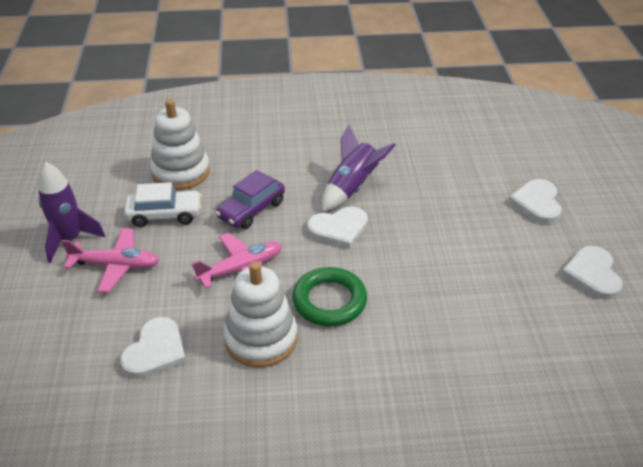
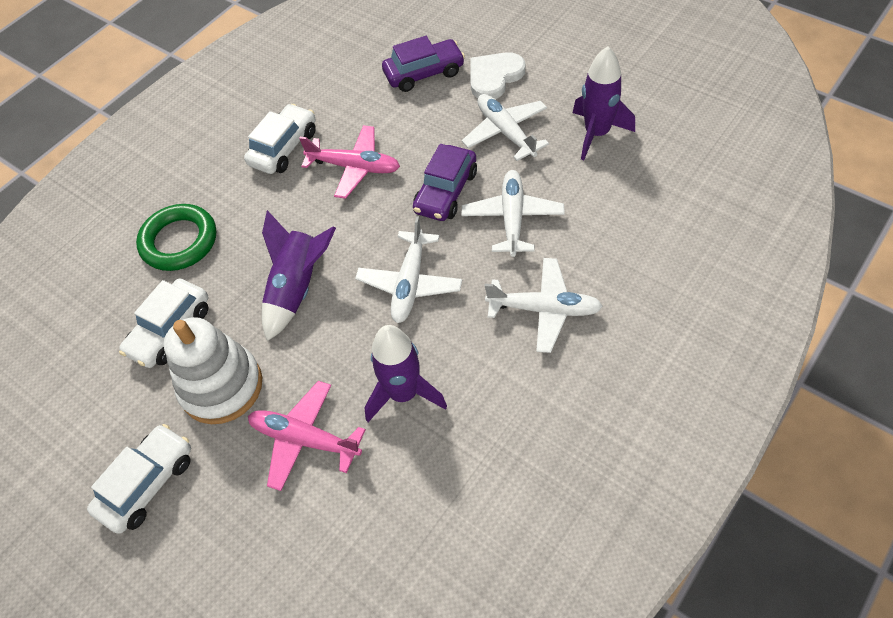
purple car: 1 -> 2
purple rocket: 2 -> 3
white car: 1 -> 3
white heart: 4 -> 1
white plane: 0 -> 4
white stacking toy: 2 -> 1

